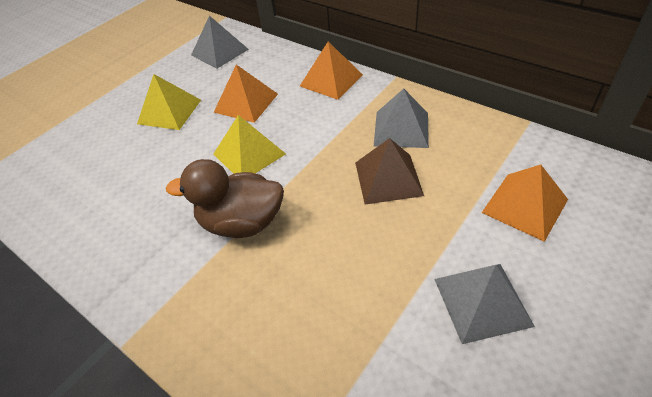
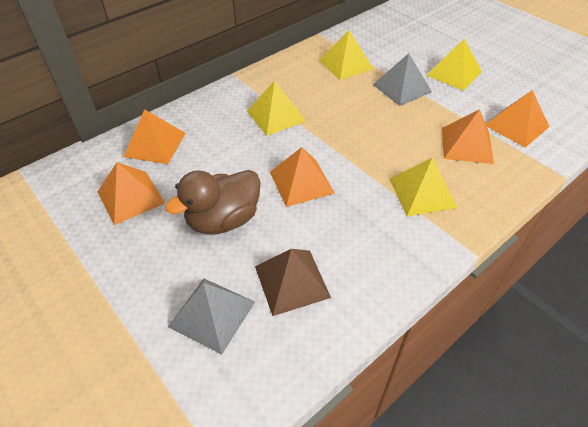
grey pyramid: 3 -> 2
orange pyramid: 3 -> 5
yellow pyramid: 2 -> 4

